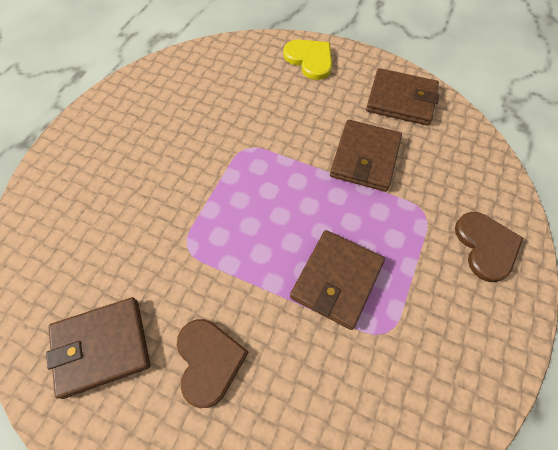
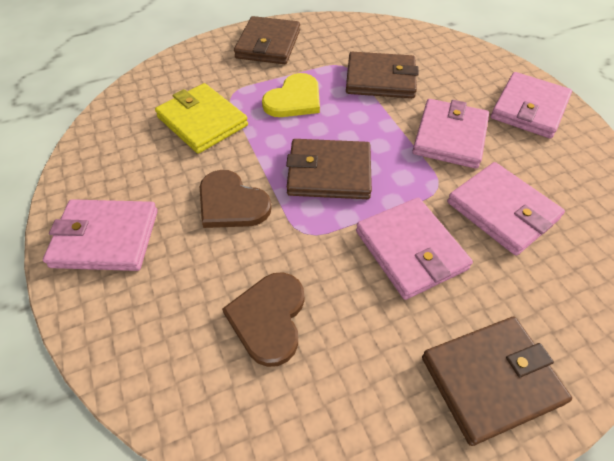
pink wallet: 0 -> 5
yellow wallet: 0 -> 1

